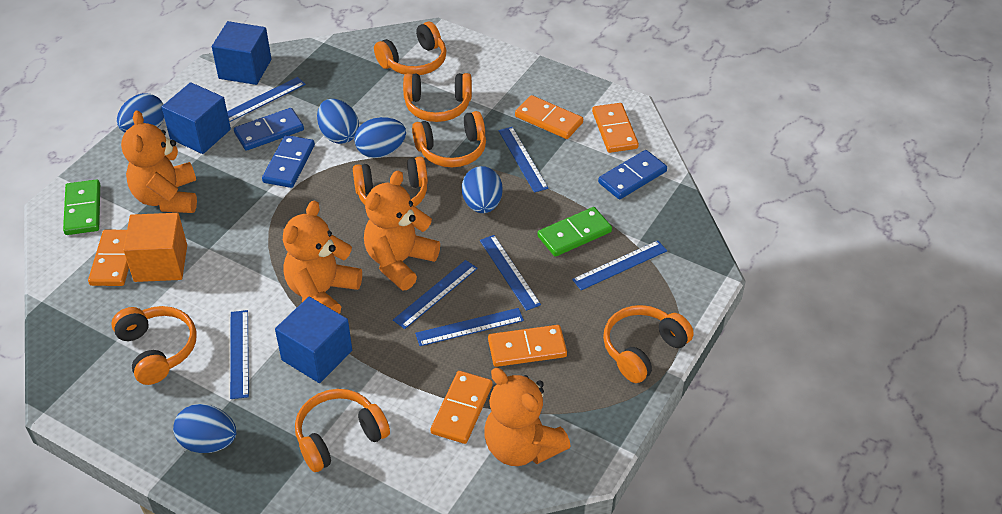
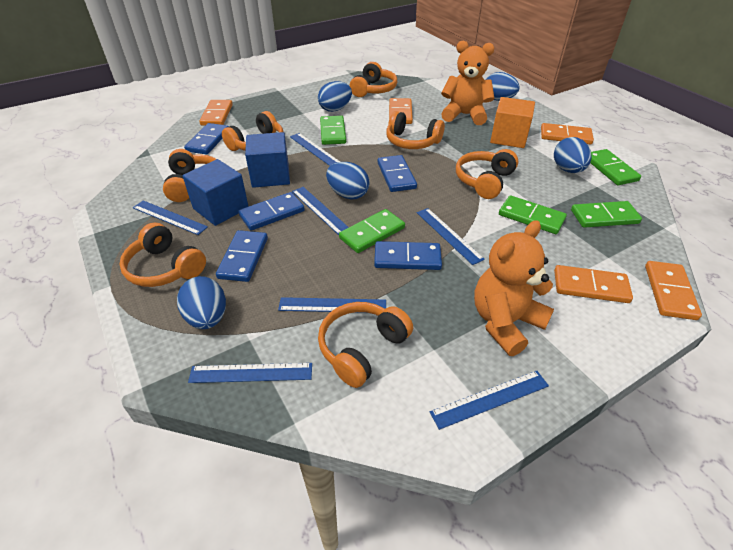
blue cube: 3 -> 2
blue domino: 3 -> 5
green domino: 2 -> 5
orange teddy bear: 4 -> 2

